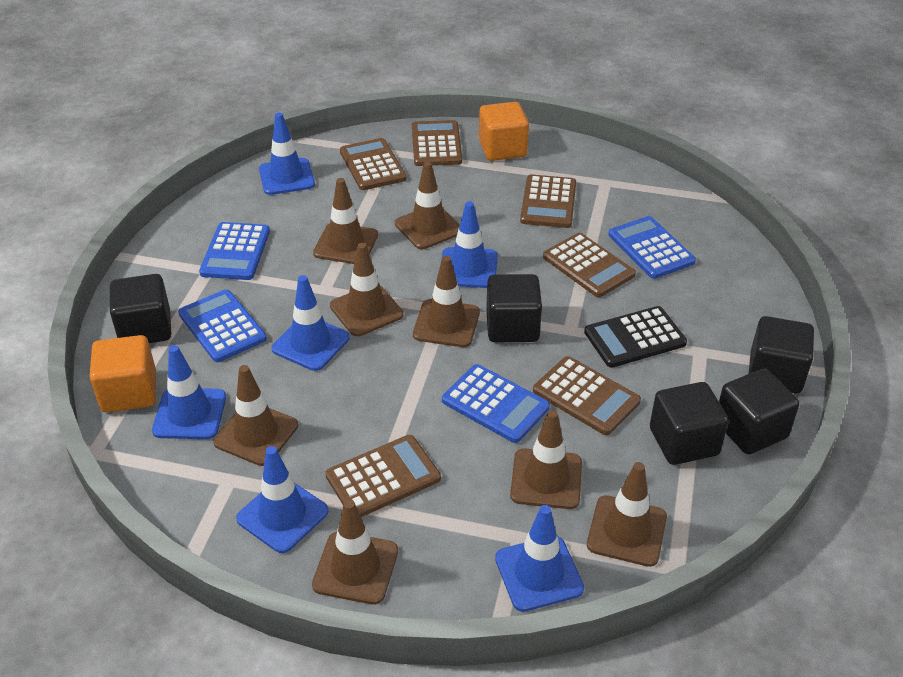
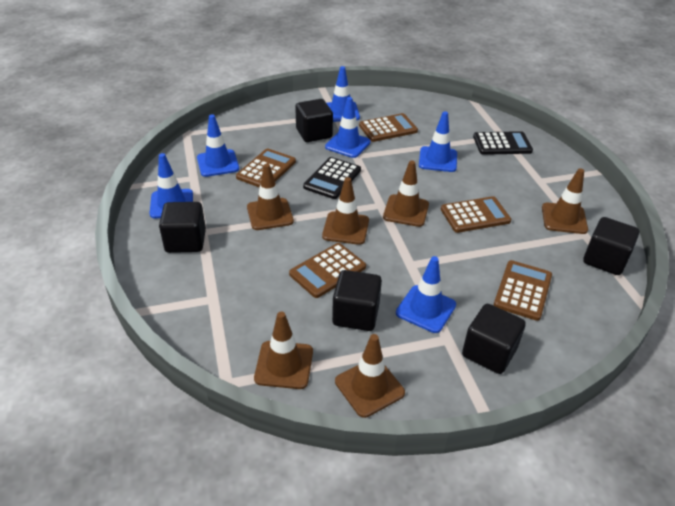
black calculator: 1 -> 2
blue calculator: 4 -> 0
brown calculator: 6 -> 5
brown traffic cone: 8 -> 6
orange cube: 2 -> 0

